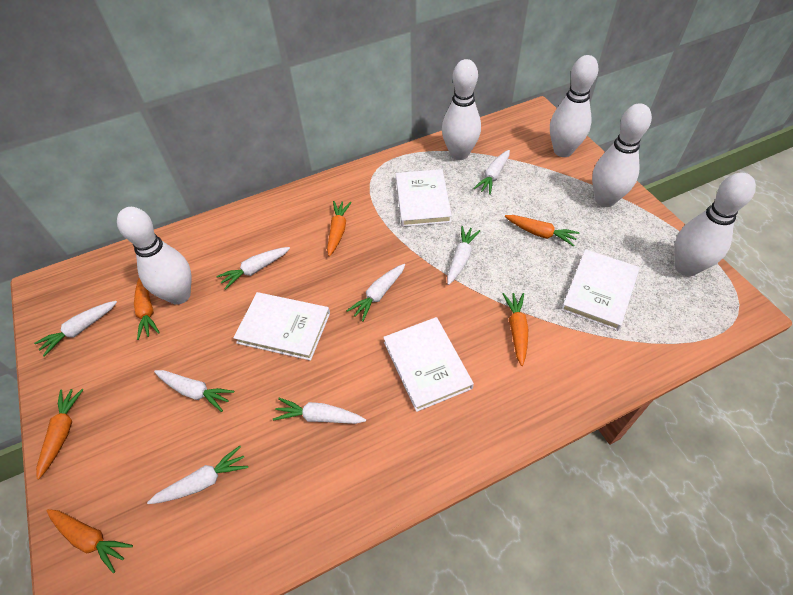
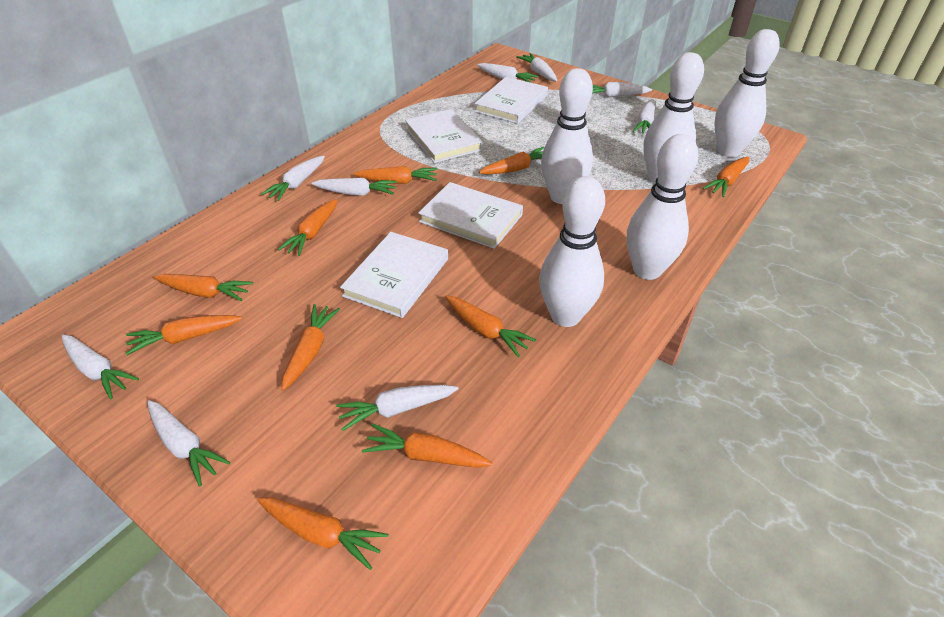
orange carrot: 6 -> 10
white carrot: 8 -> 9

